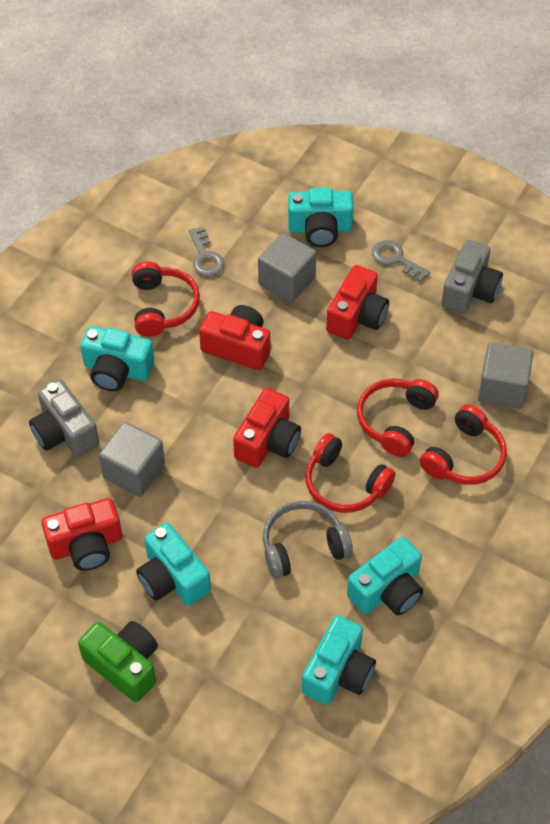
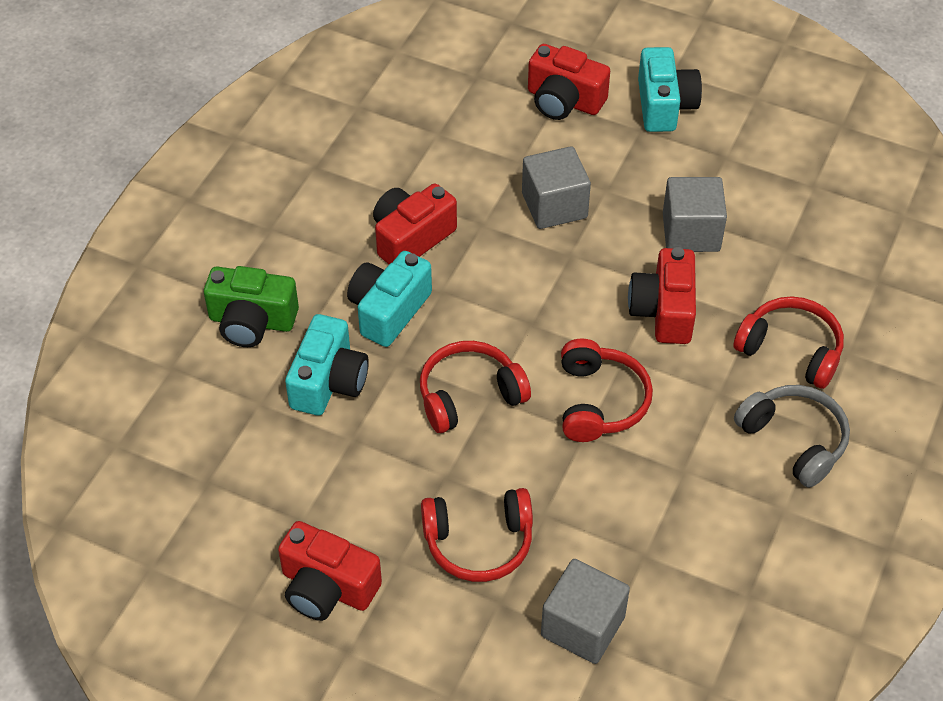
grey camera: 2 -> 0
grey key: 2 -> 0
turquoise camera: 5 -> 3

